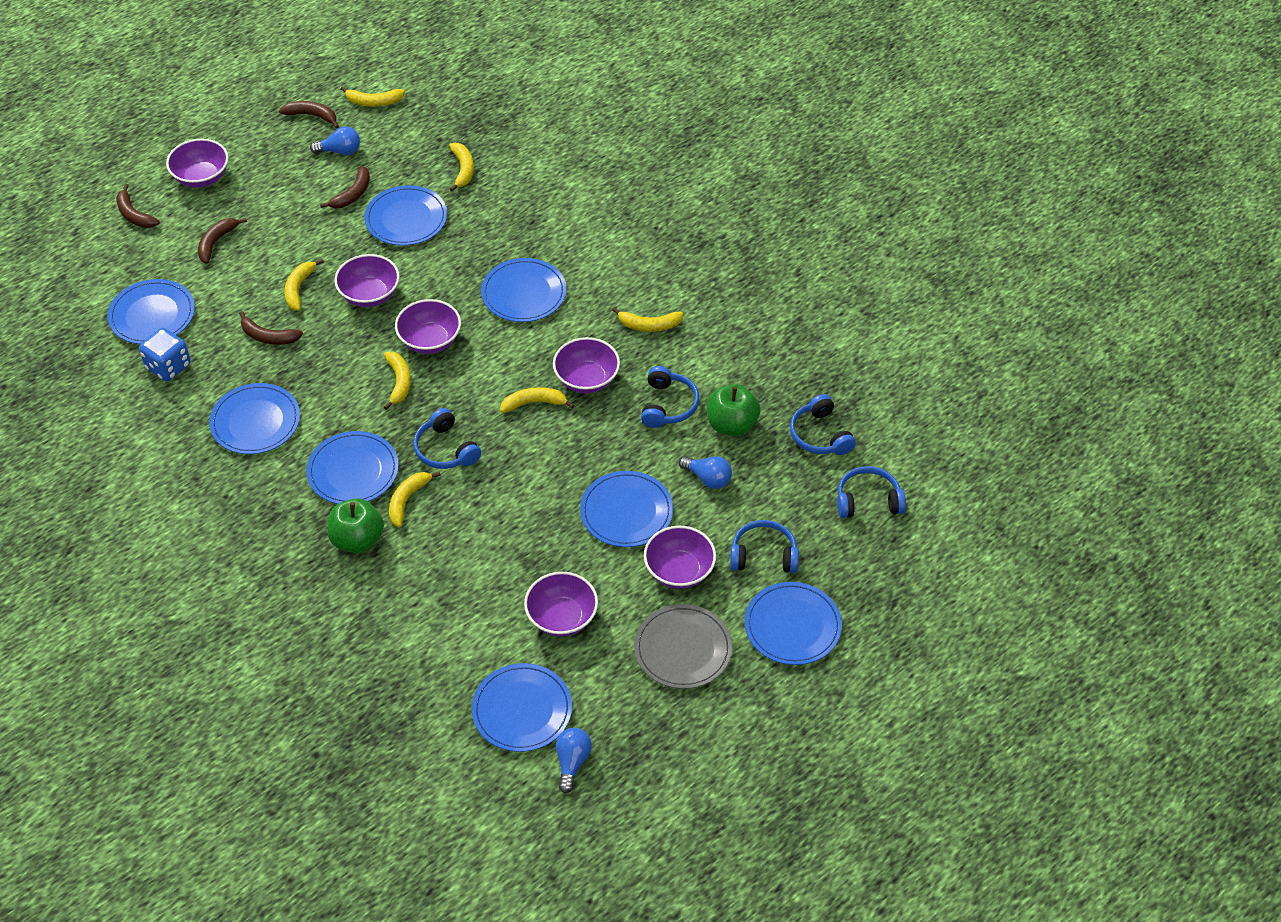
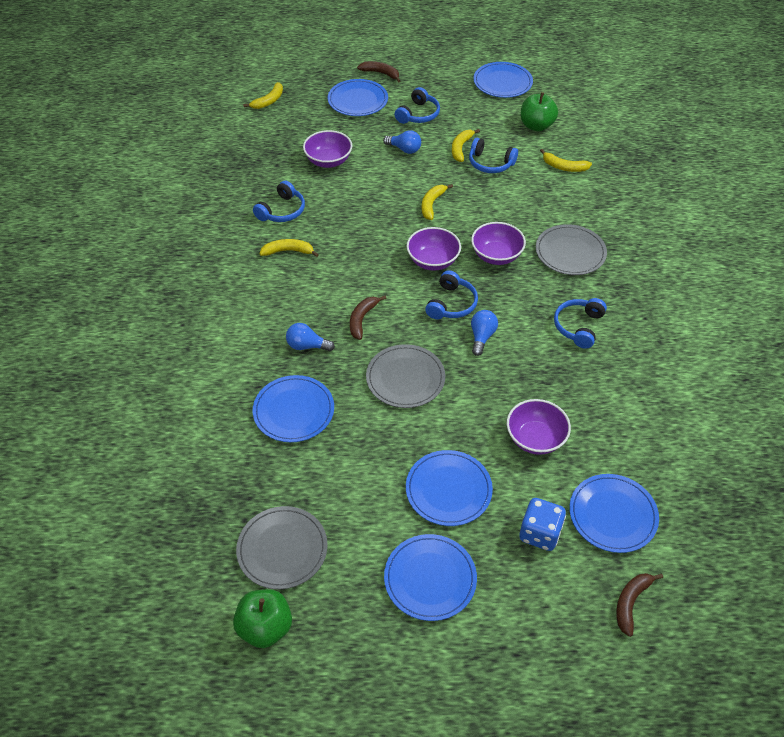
blue plate: 8 -> 6
brown banana: 5 -> 3
grey plate: 1 -> 3
purple bowl: 6 -> 4
yellow banana: 7 -> 5

